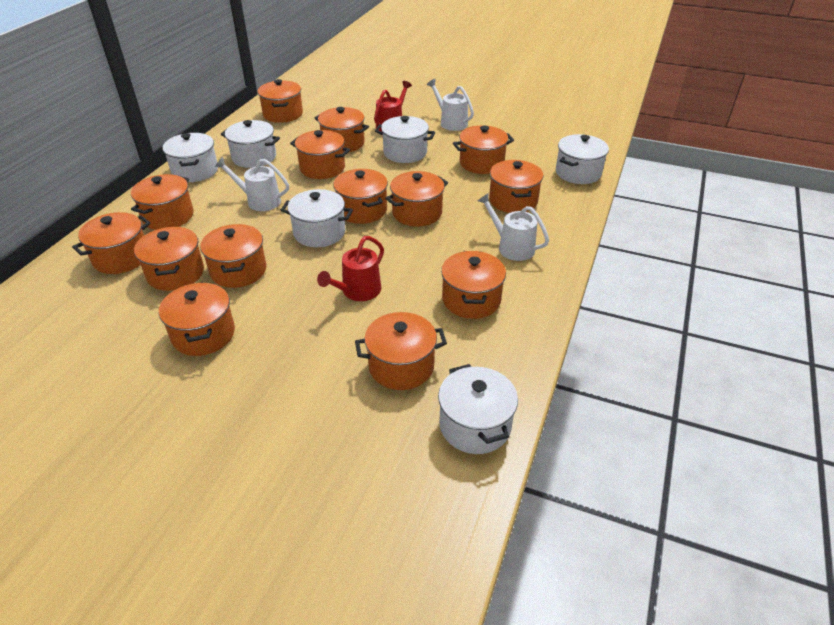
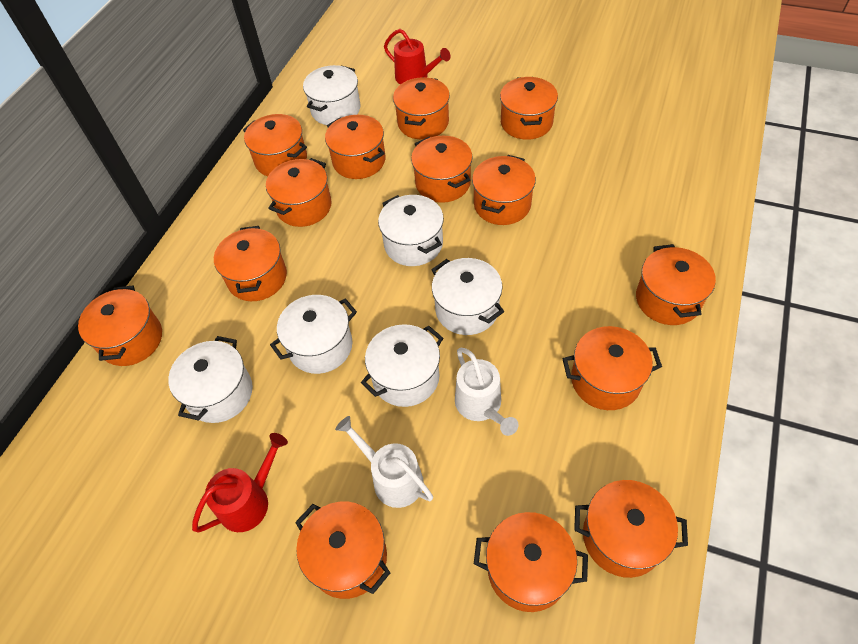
white watering can: 3 -> 2

